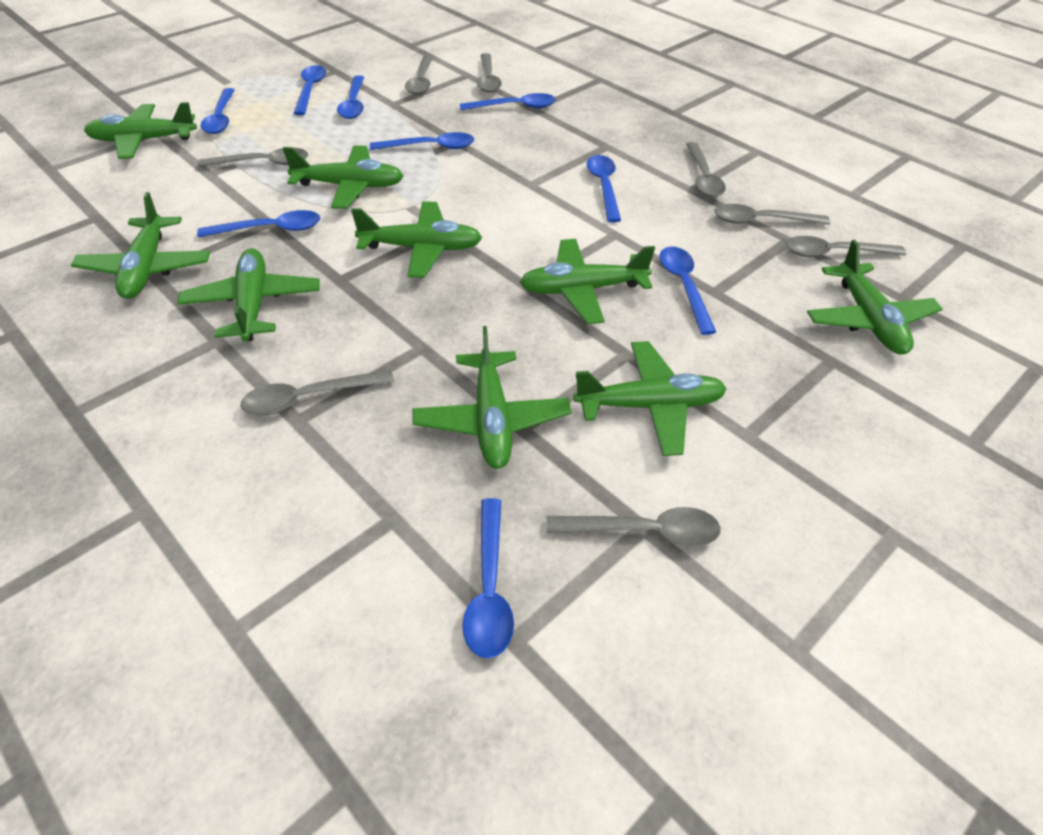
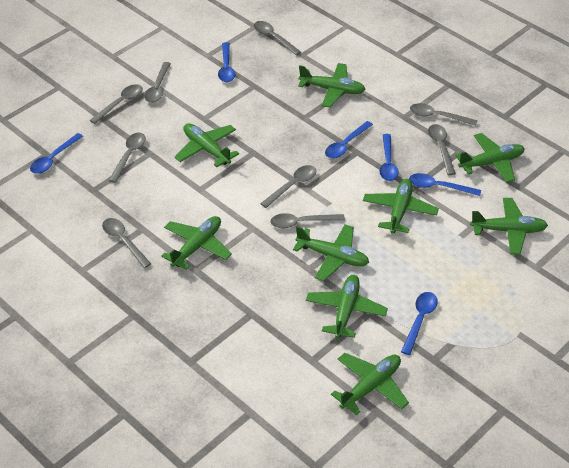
blue spoon: 9 -> 6
grey spoon: 8 -> 9

